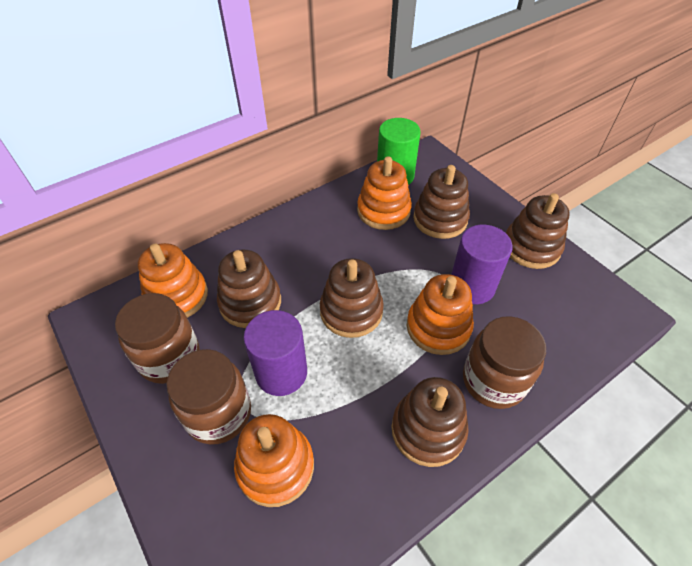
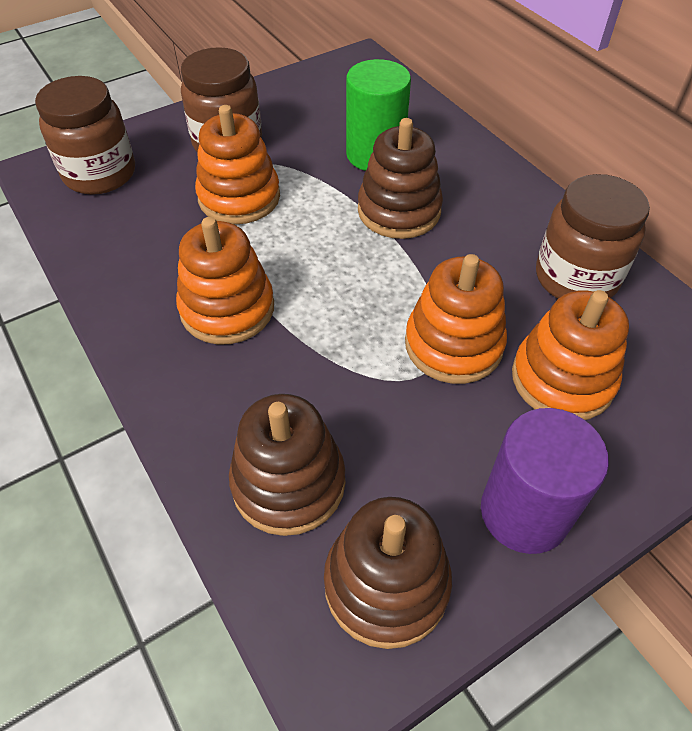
brown stacking toy: 5 -> 3
purple cylinder: 2 -> 1

